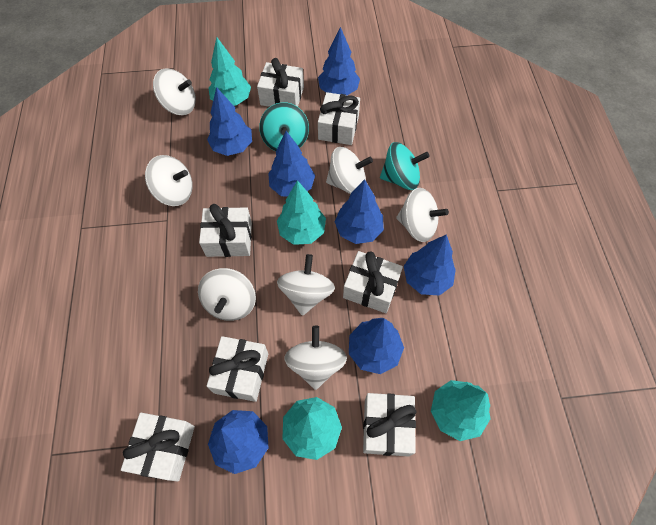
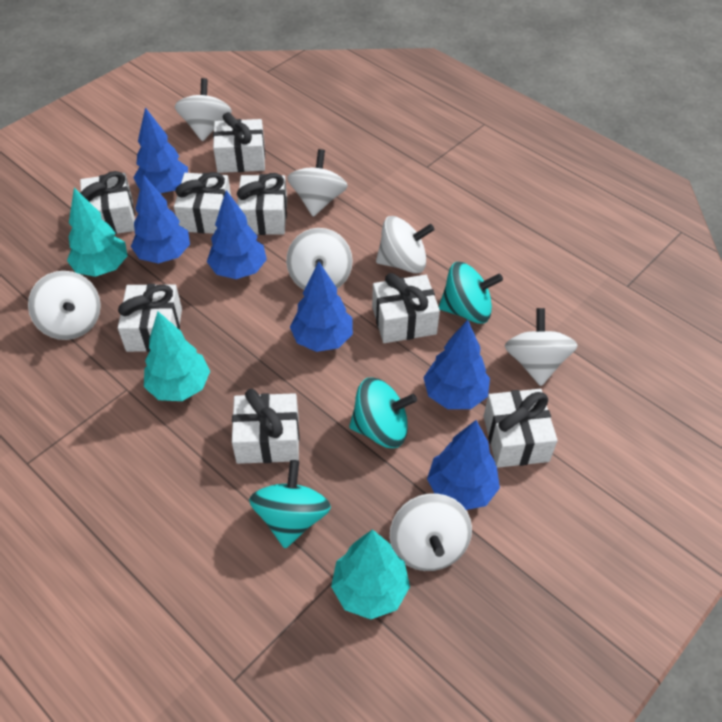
blue tree: 7 -> 6
turquoise spinning top: 2 -> 3
turquoise tree: 4 -> 3
white gift: 7 -> 8

